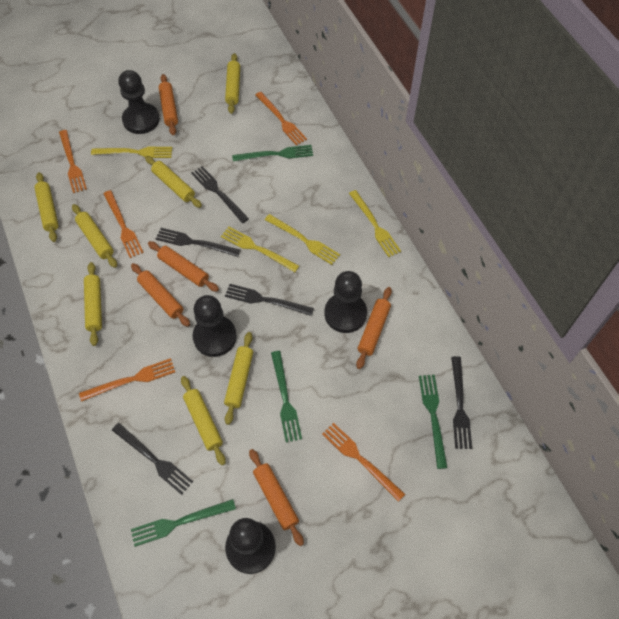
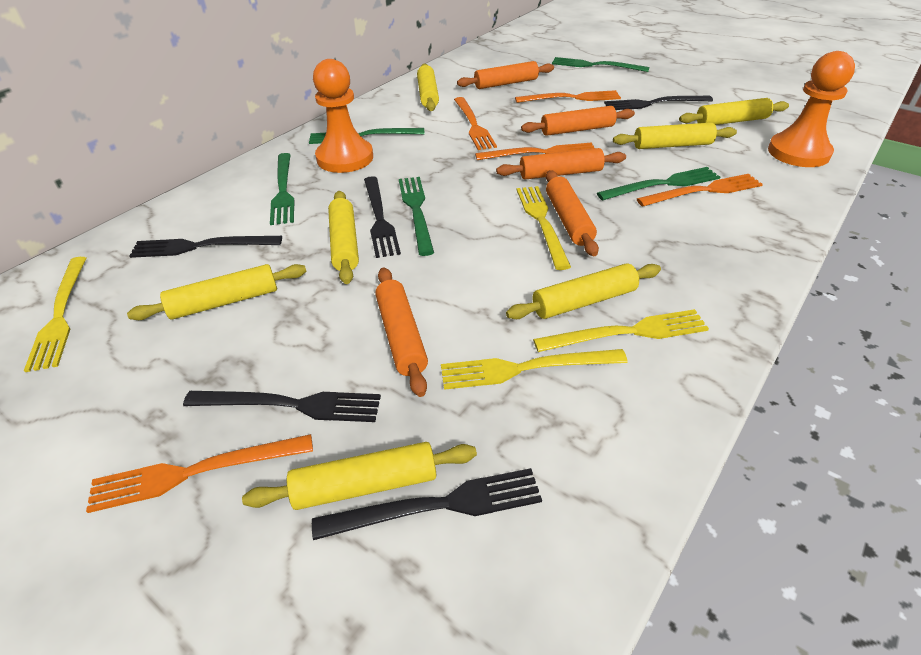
black pawn: 4 -> 0
green fork: 4 -> 5
orange pawn: 0 -> 2

